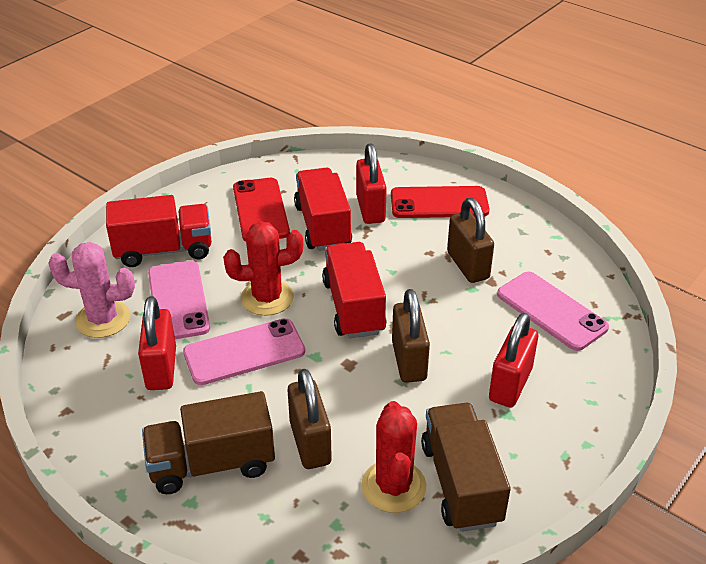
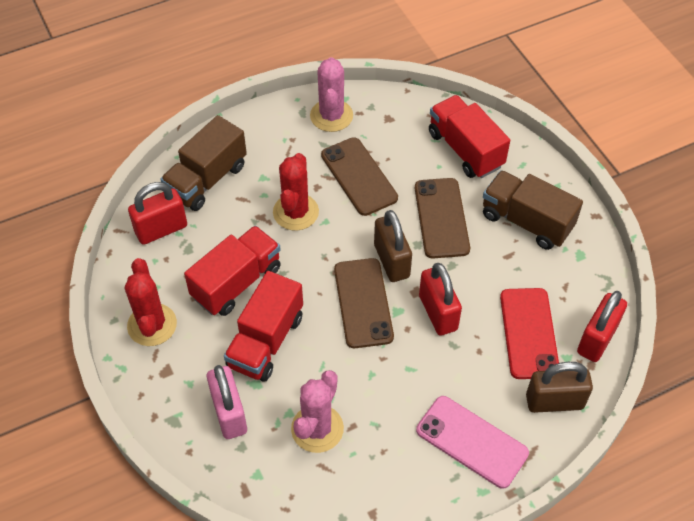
brown padlock: 3 -> 2
brown phone: 0 -> 3
pink cactus: 1 -> 2
pink padlock: 0 -> 1
pink phone: 3 -> 1
red phone: 2 -> 1

